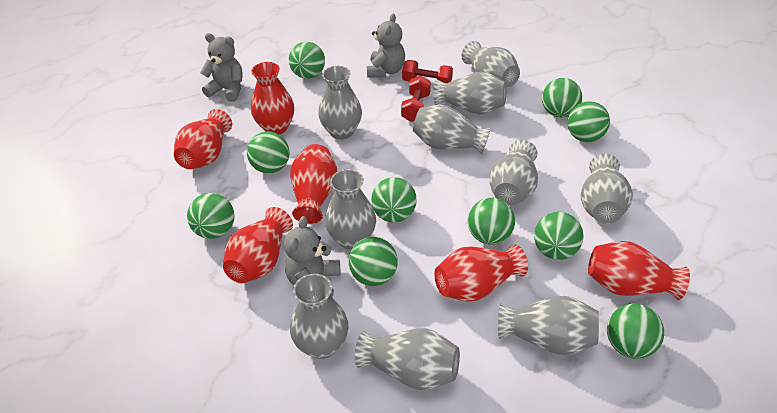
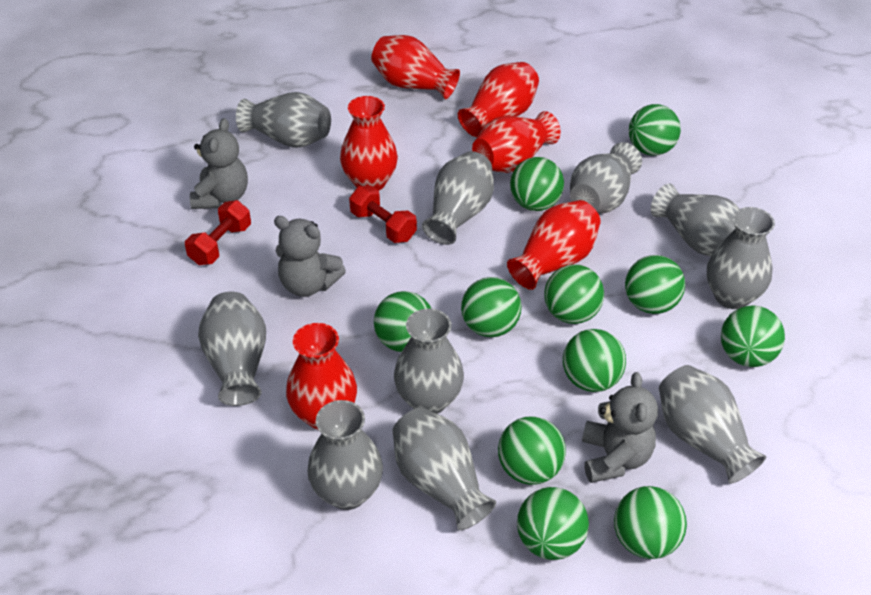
green ball: 10 -> 11

